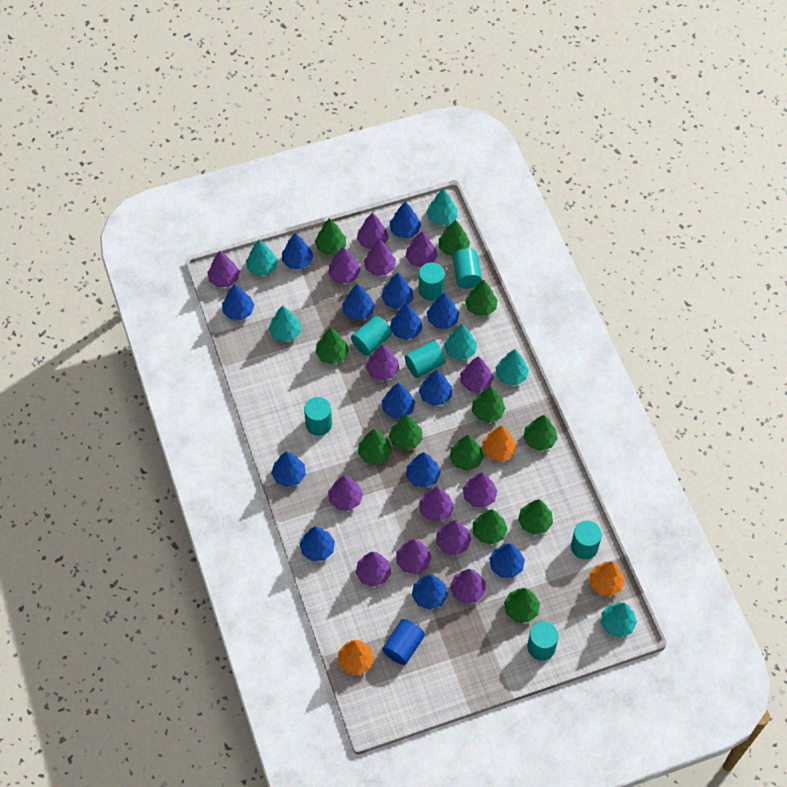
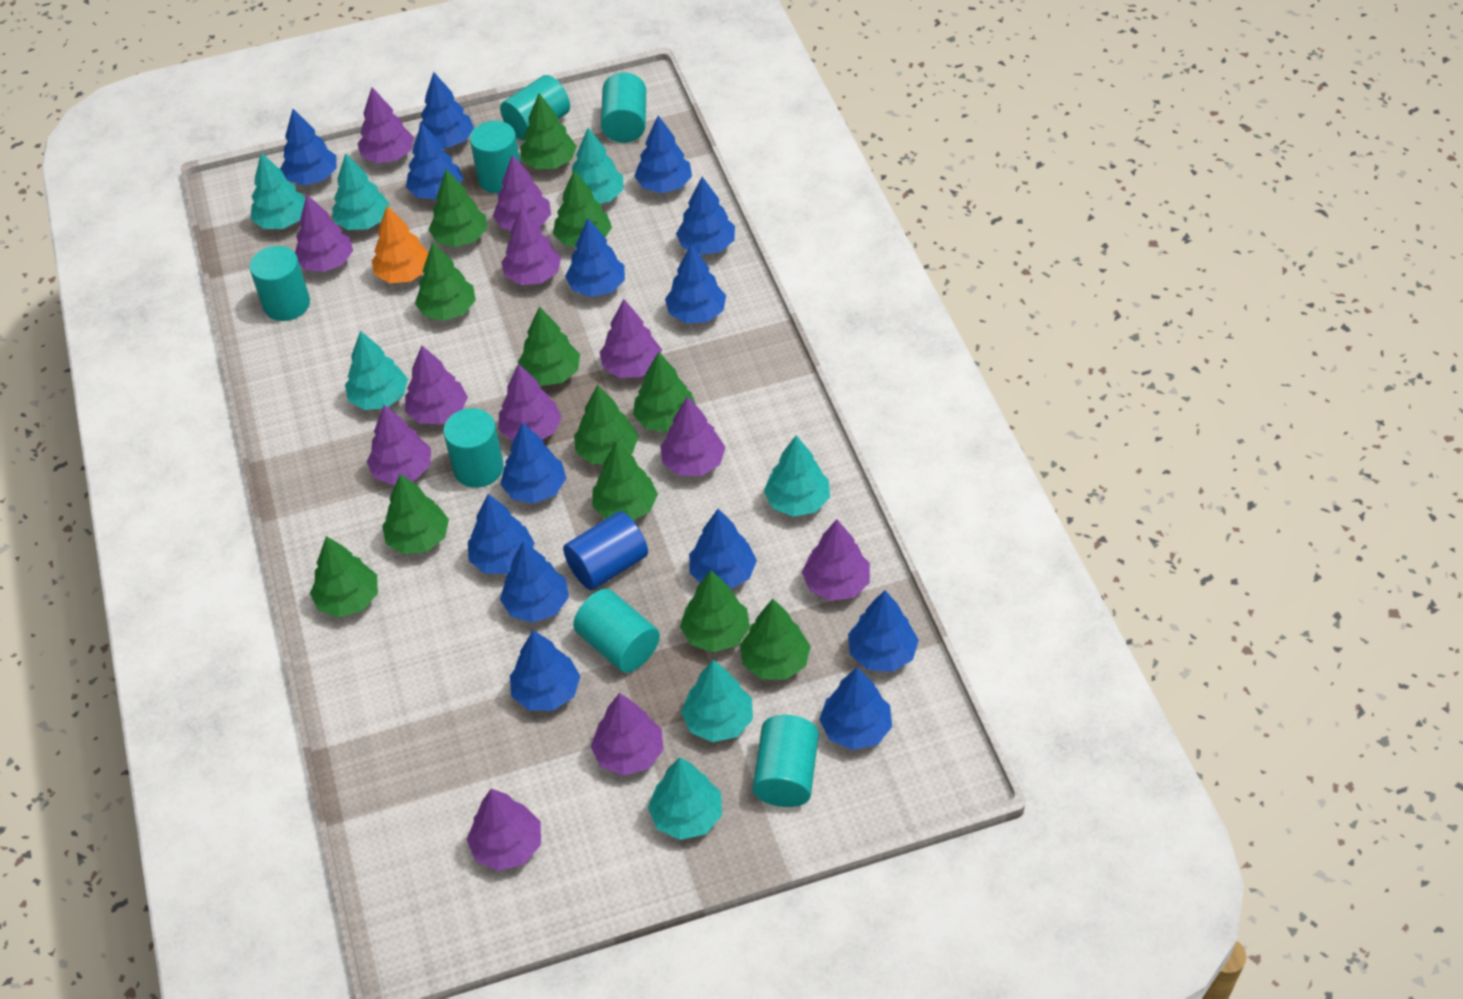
orange tree: 3 -> 1
purple tree: 14 -> 12
turquoise tree: 6 -> 7

